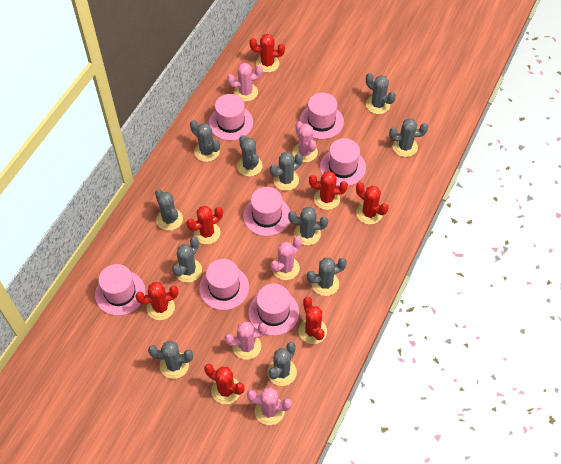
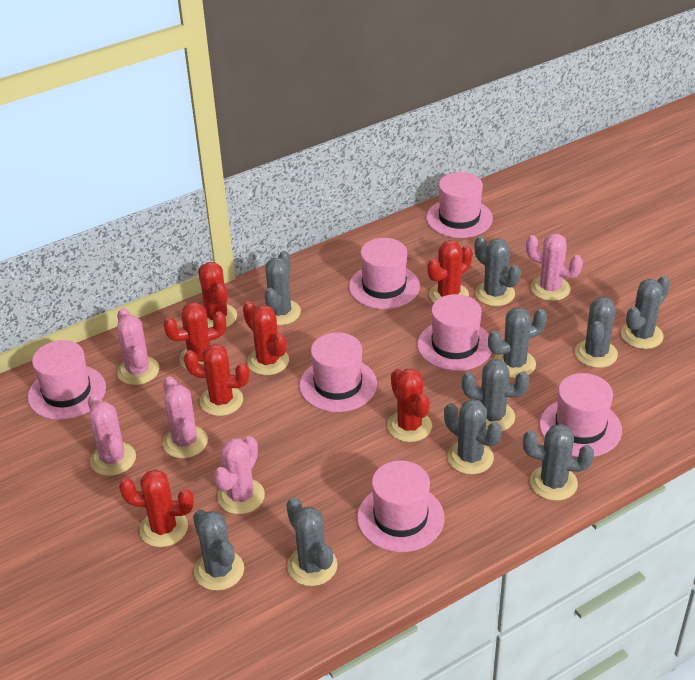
grey cactus: 11 -> 10

